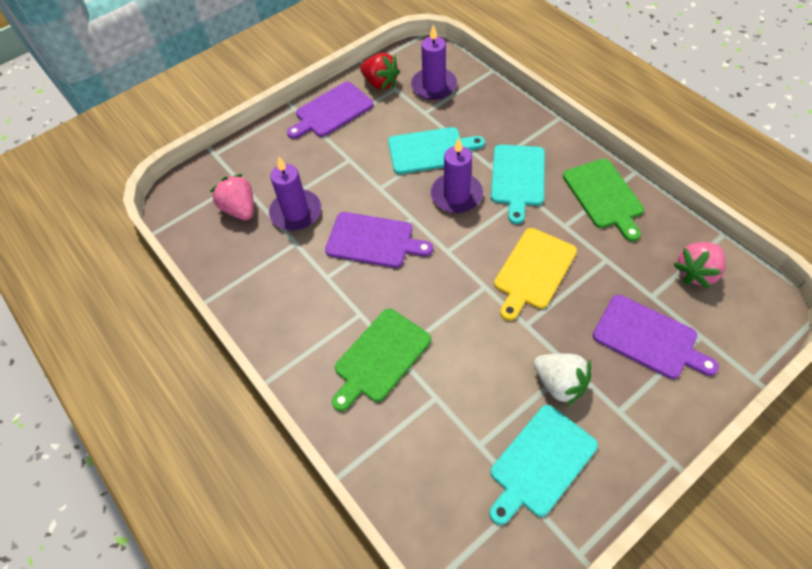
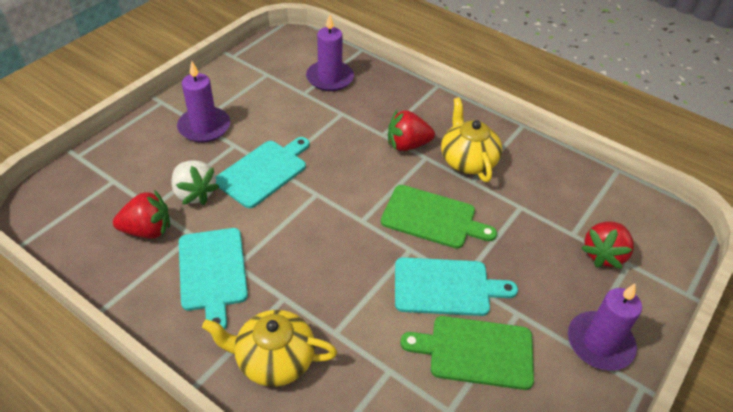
pink strawberry: 2 -> 0
purple cutting board: 3 -> 0
red strawberry: 1 -> 3
yellow cutting board: 1 -> 0
yellow teapot: 0 -> 2

